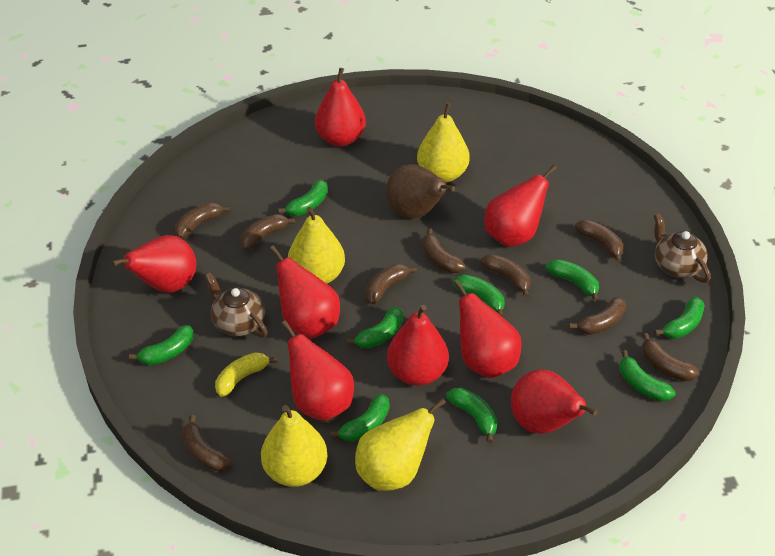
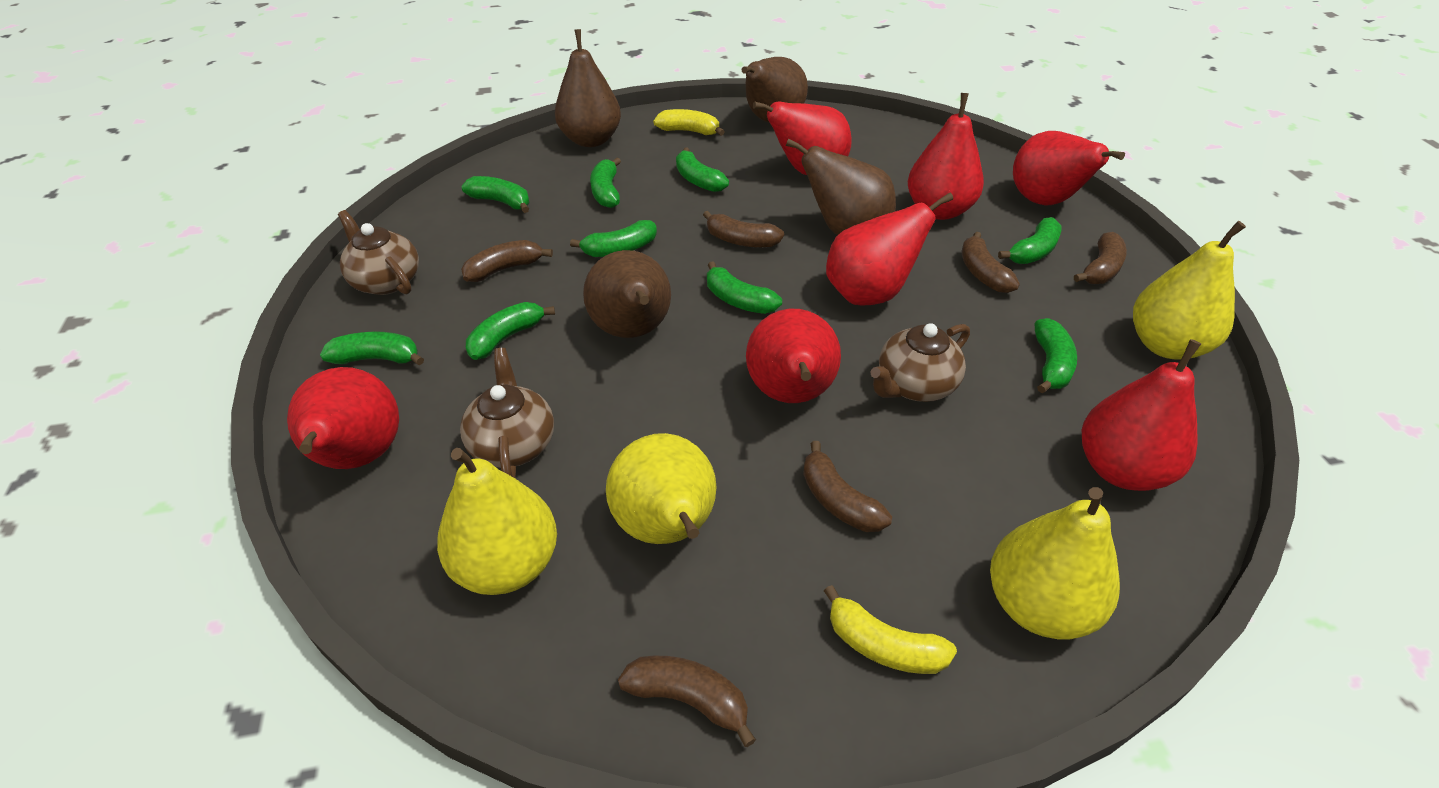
brown banana: 9 -> 6
brown pear: 1 -> 4
brown teapot: 2 -> 3
red pear: 8 -> 7
yellow banana: 1 -> 2

